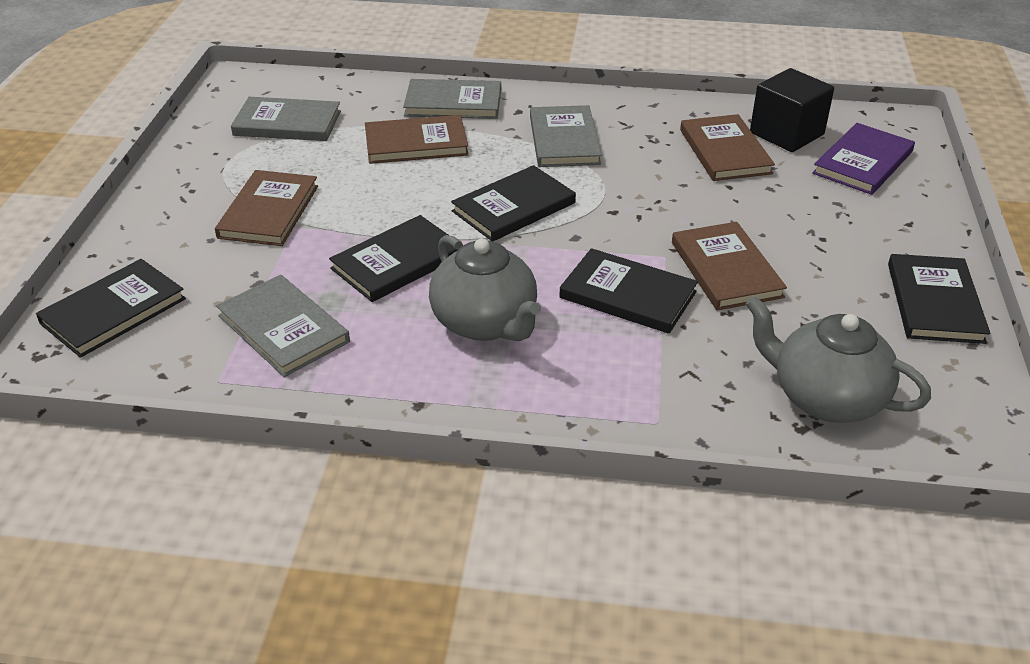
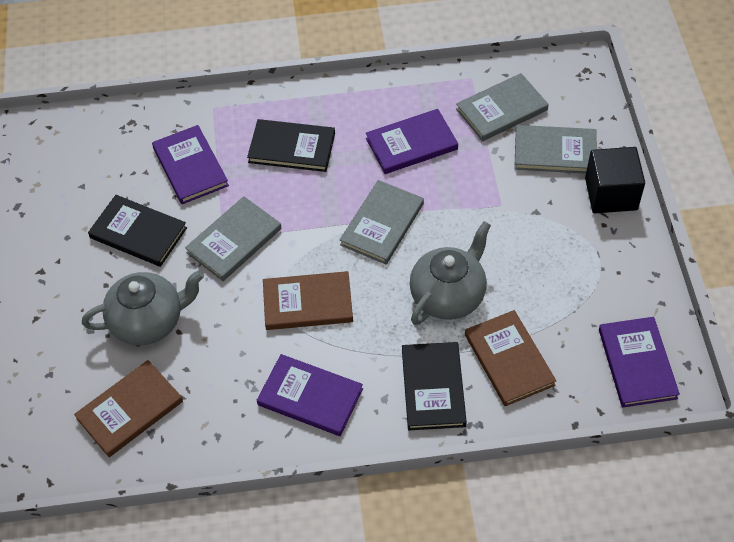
black book: 5 -> 3
brown book: 4 -> 3
purple book: 1 -> 4

